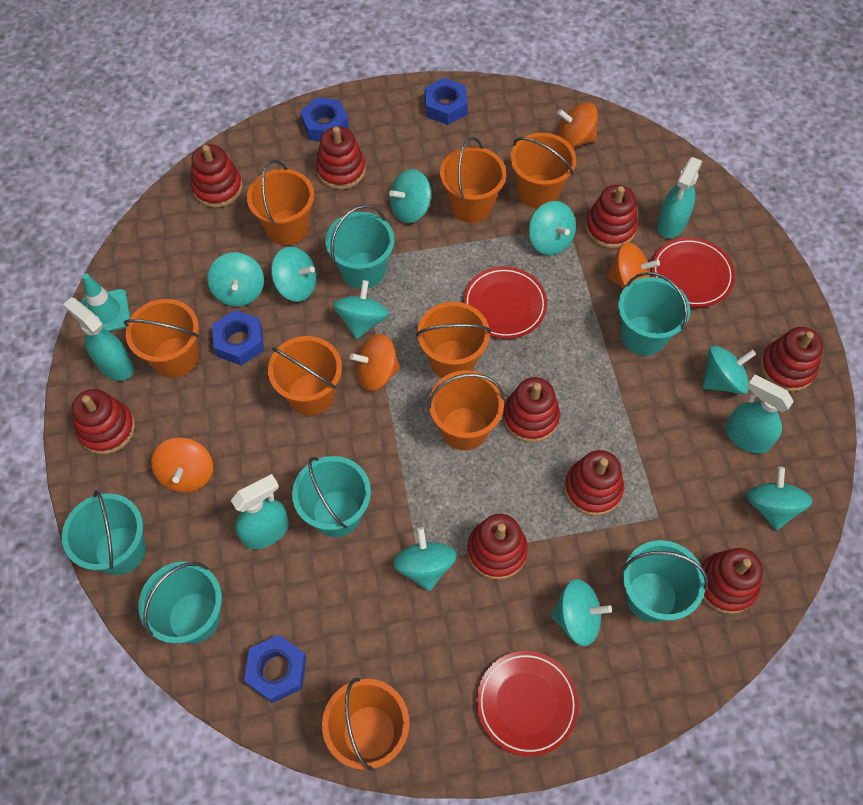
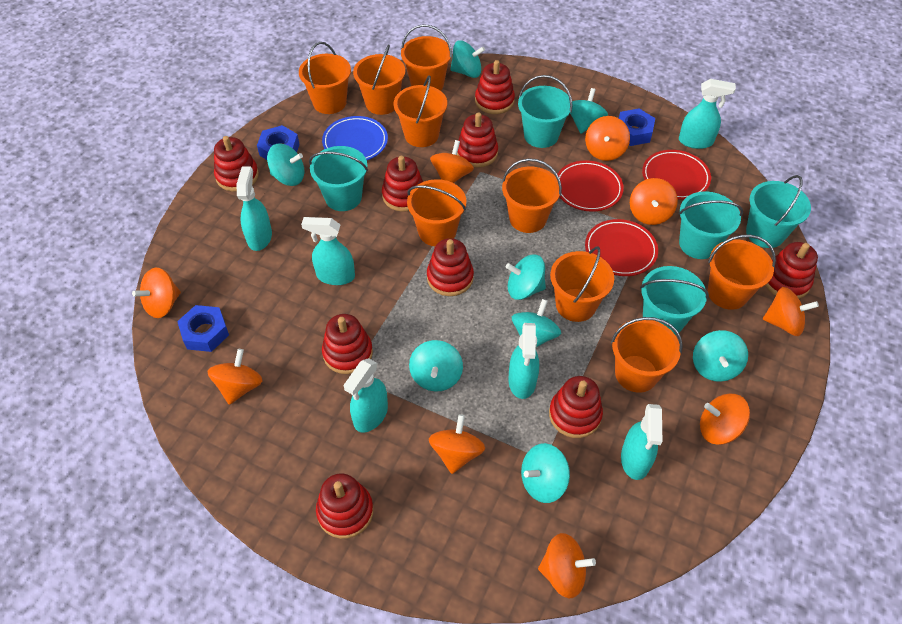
blue nut: 4 -> 3
blue plate: 0 -> 1
orange bucket: 8 -> 9
orange spinning top: 4 -> 9
turquoise bucket: 6 -> 5
turquoise spinning top: 9 -> 8
turquoise spray bottle: 4 -> 6
turquoise traffic cone: 1 -> 0

